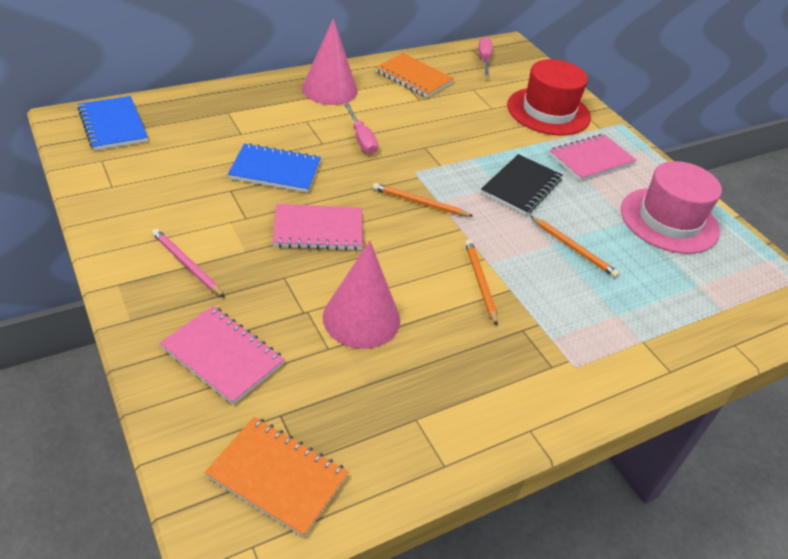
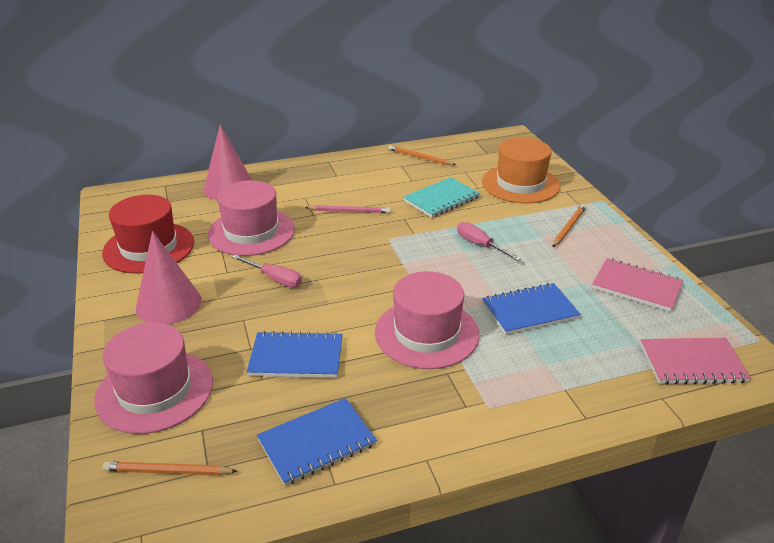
black notebook: 1 -> 0
blue notebook: 2 -> 3
orange hat: 0 -> 1
orange notebook: 2 -> 0
pink hat: 1 -> 3
pink notebook: 3 -> 2
turquoise notebook: 0 -> 1

